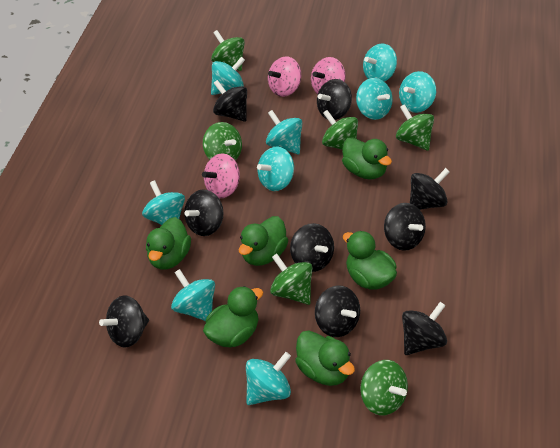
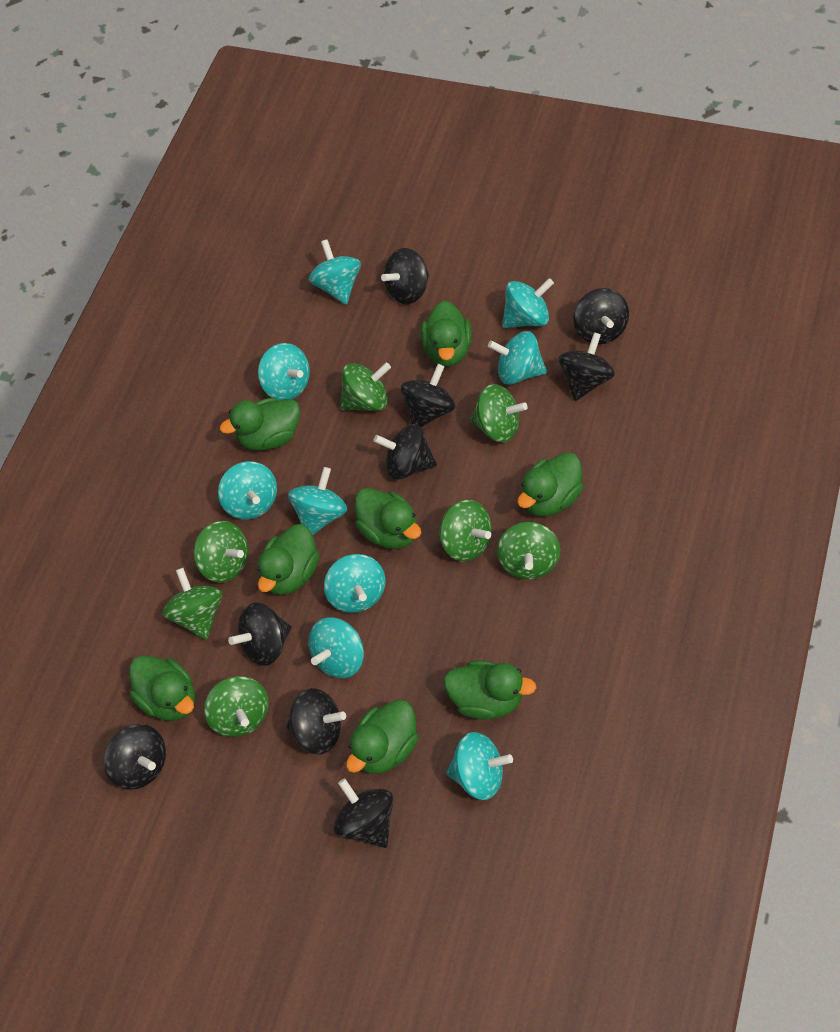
green duck: 6 -> 8
green spinning top: 6 -> 7
pink spinning top: 3 -> 0

